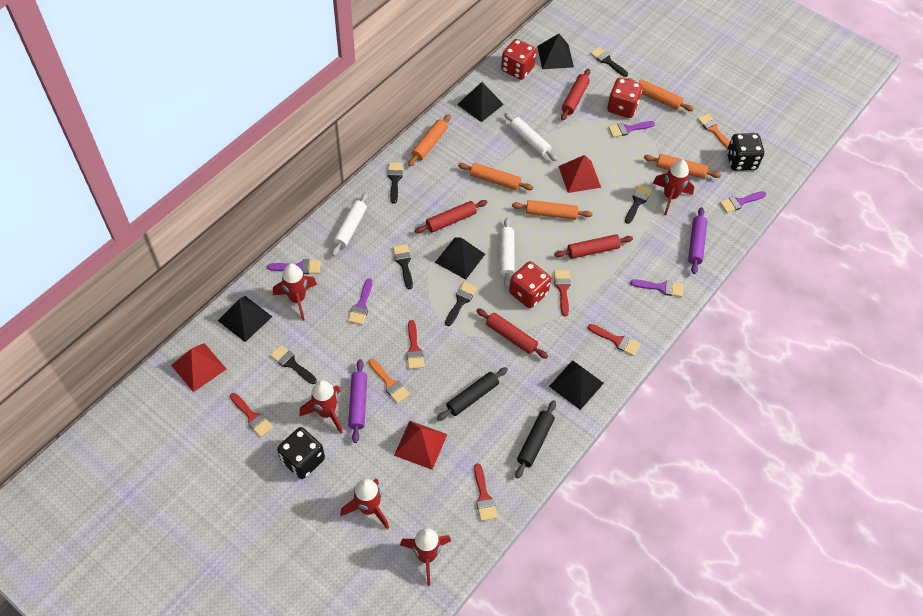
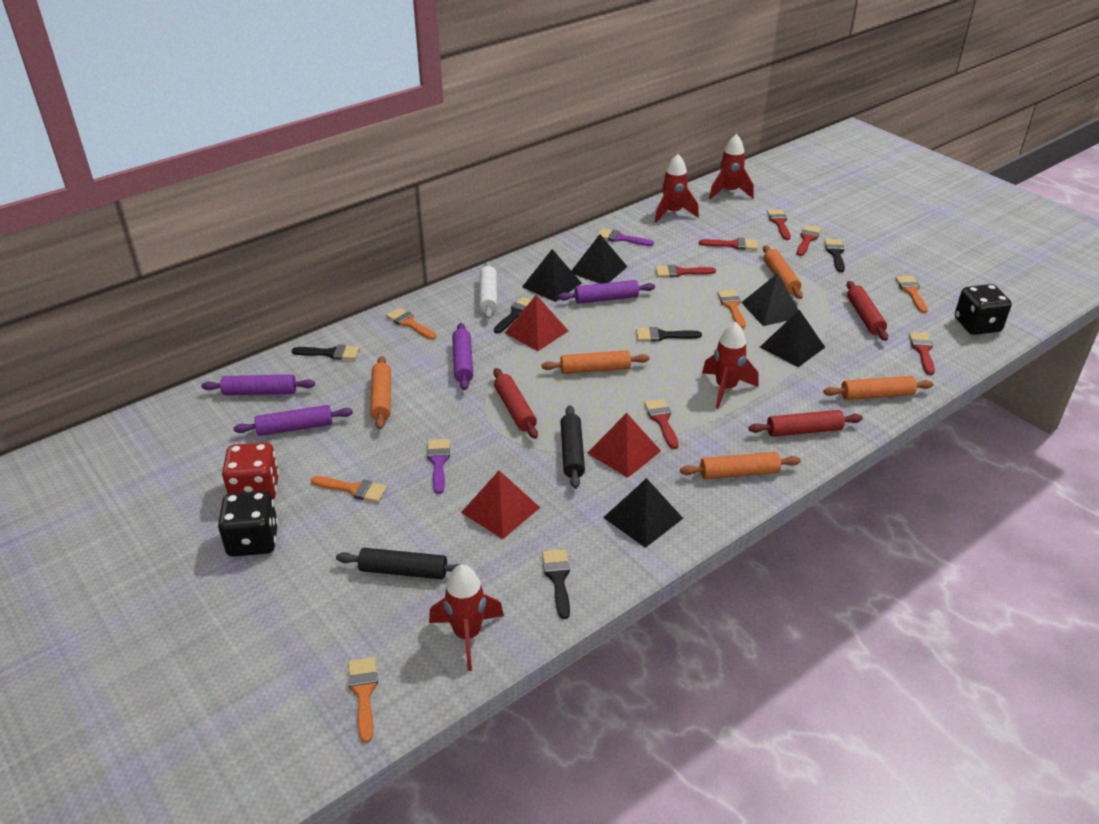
black brush: 6 -> 5
orange brush: 2 -> 5
purple brush: 5 -> 2
purple rolling pin: 2 -> 4
red brush: 5 -> 6
red dice: 3 -> 1
red rocket: 5 -> 4
red rolling pin: 4 -> 3
white rolling pin: 3 -> 1

